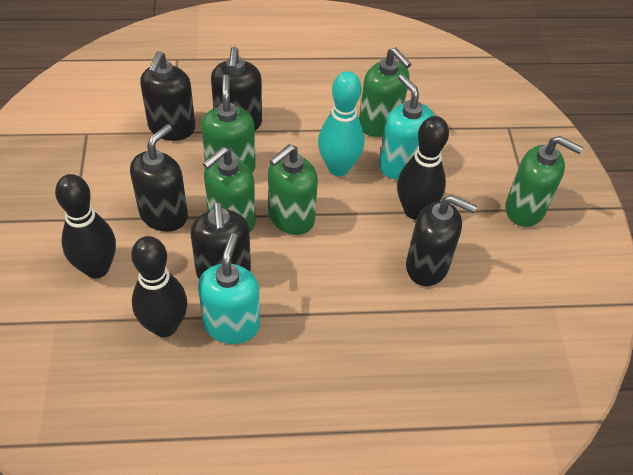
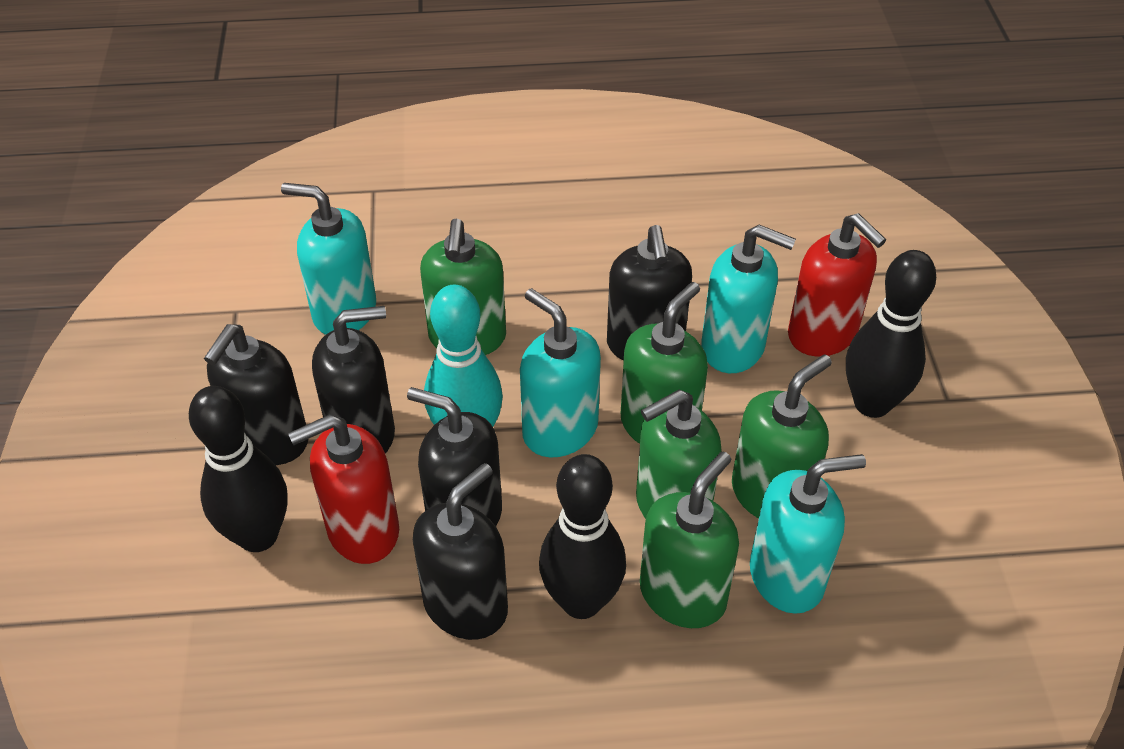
red soap dispenser: 0 -> 2
turquoise soap dispenser: 2 -> 4

